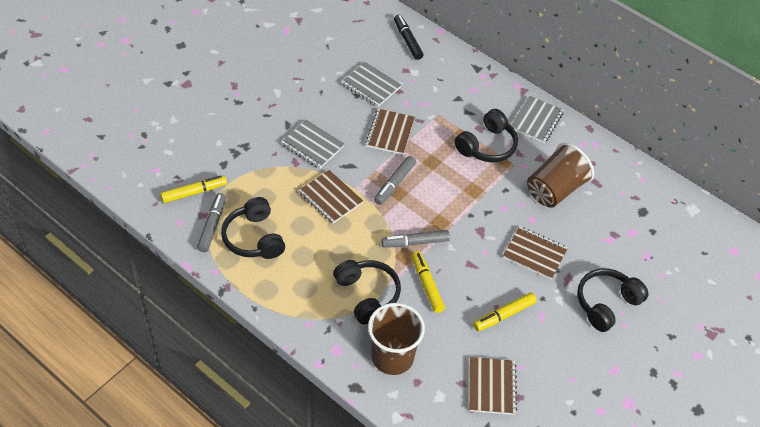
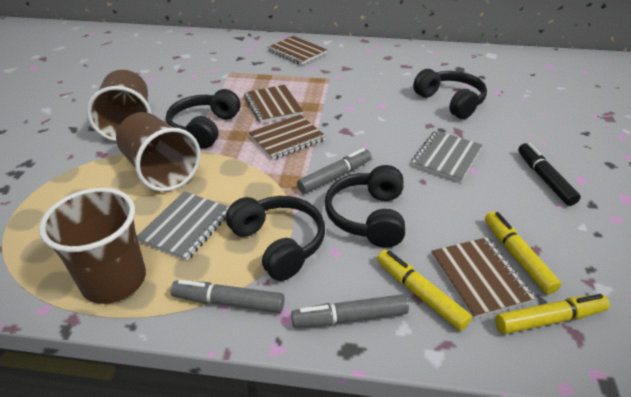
brown cup: 2 -> 3
grey notebook: 3 -> 2

